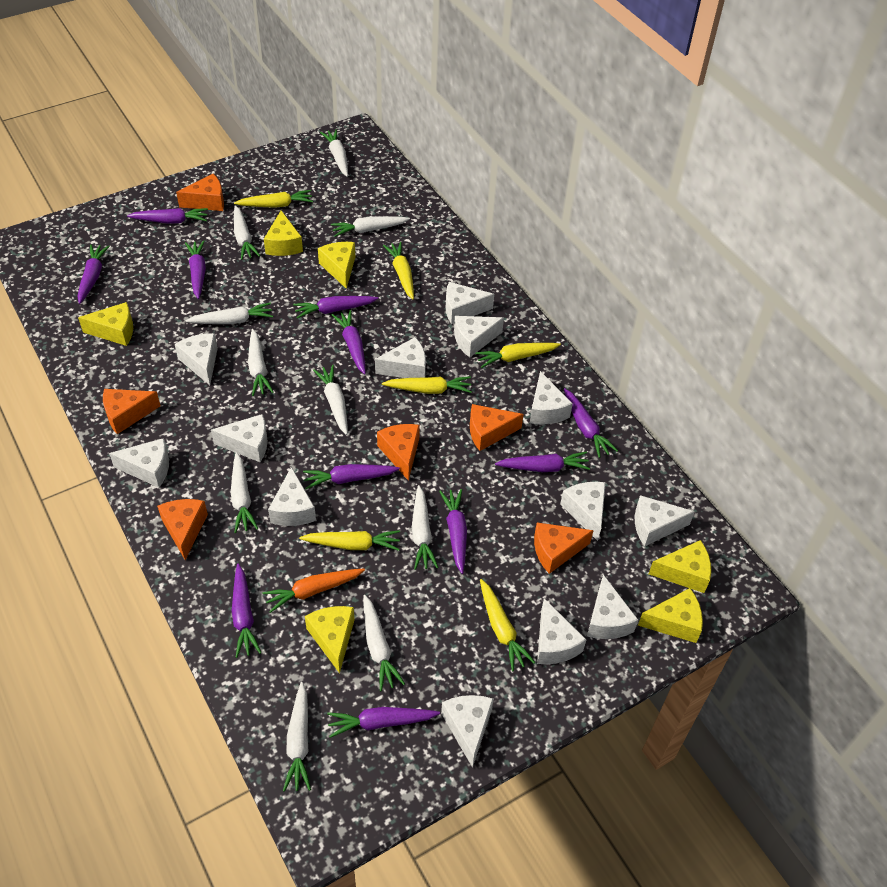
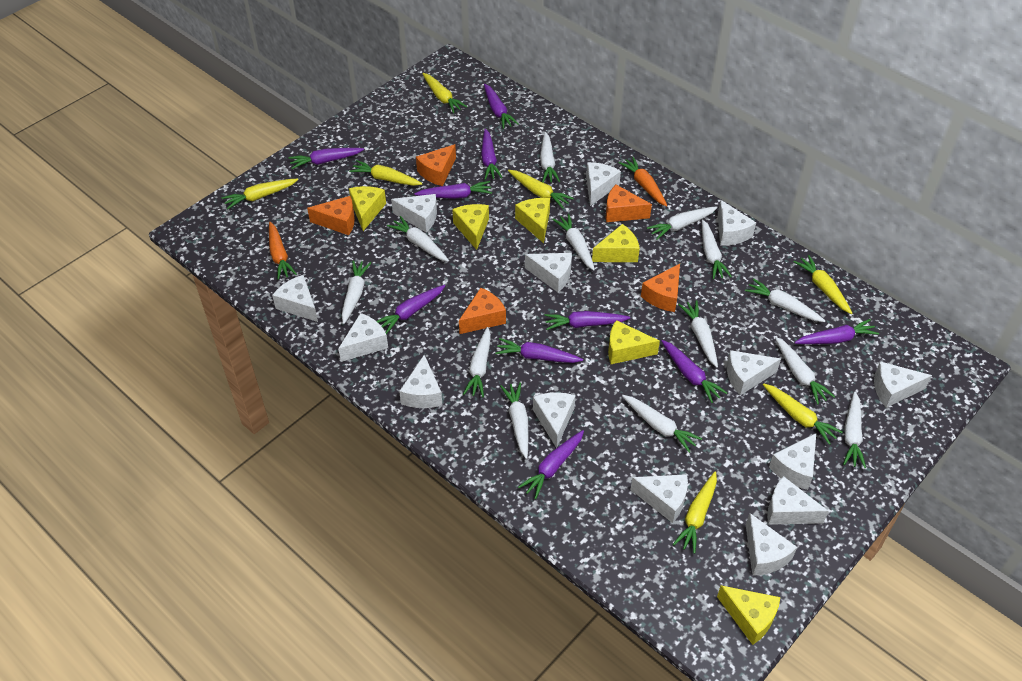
orange carrot: 1 -> 2
orange cheese: 6 -> 5
purple carrot: 11 -> 10
white carrot: 10 -> 13
white cheese: 13 -> 14
yellow carrot: 6 -> 7

